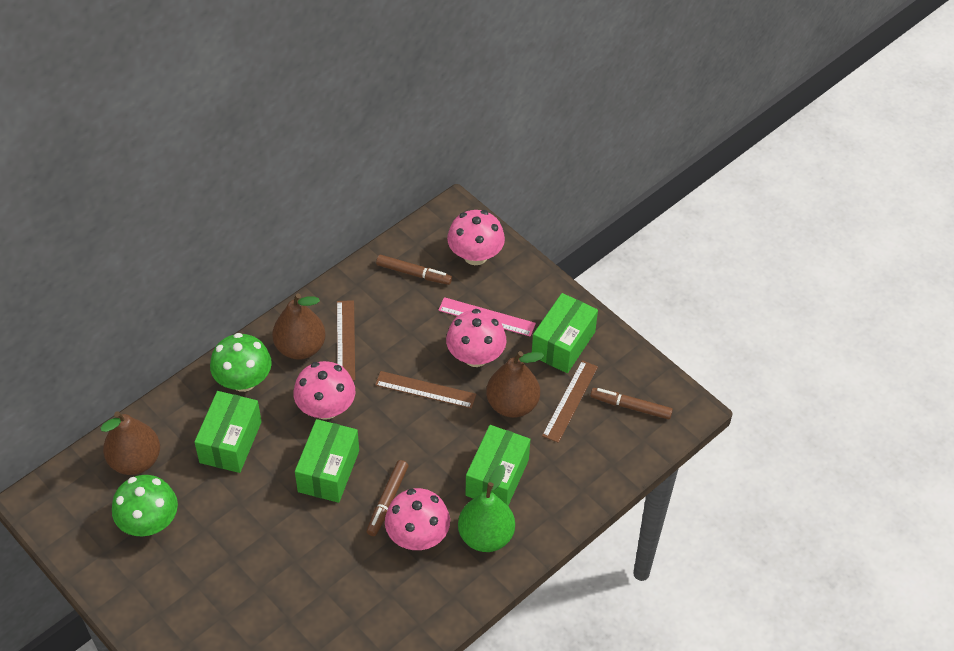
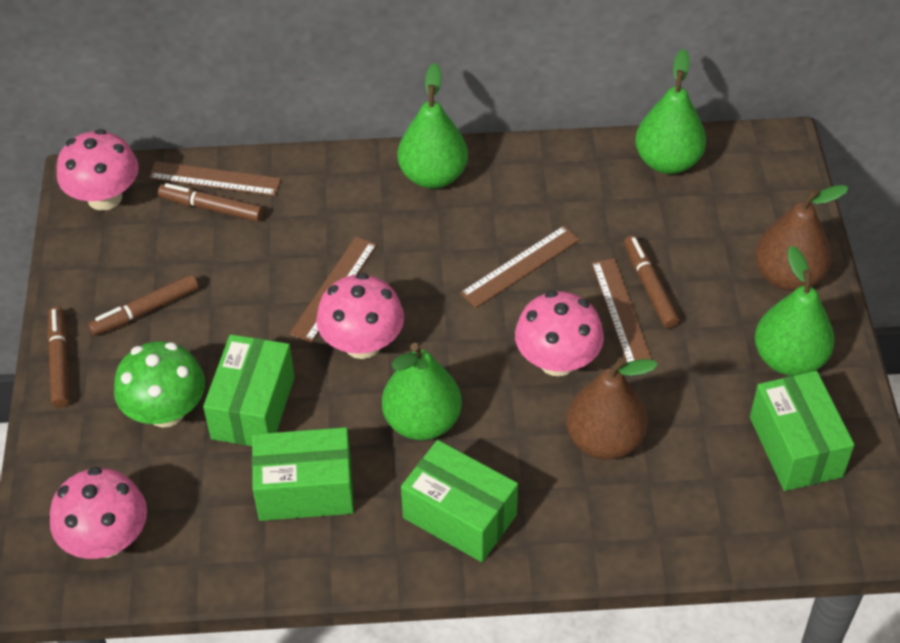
brown marker: 3 -> 4
brown pear: 3 -> 2
brown ruler: 3 -> 4
green mushroom: 2 -> 1
green pear: 1 -> 4
pink ruler: 1 -> 0

